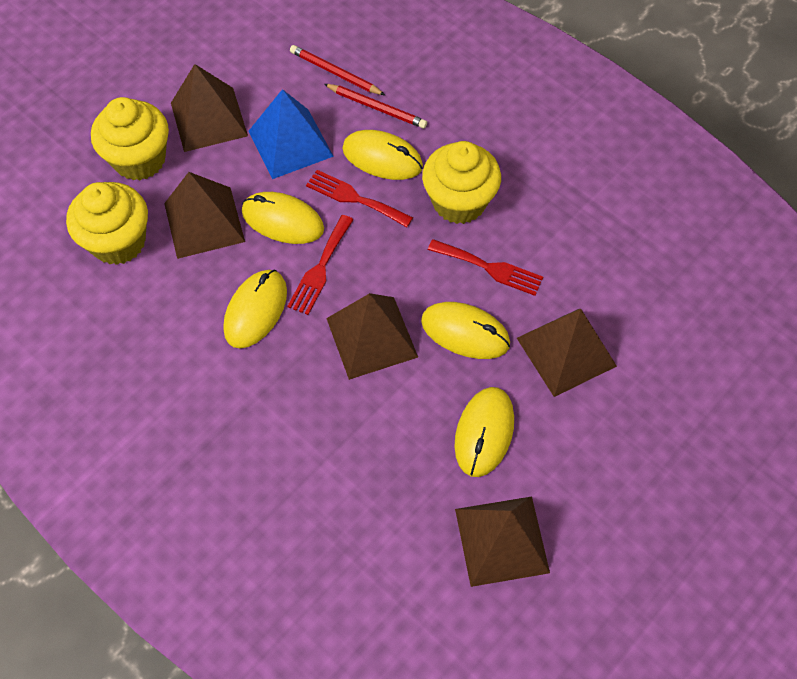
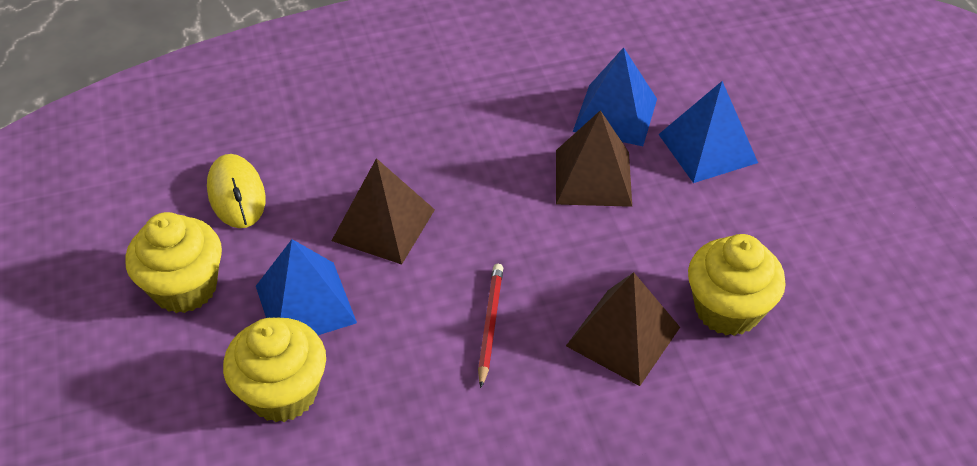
blue pyramid: 1 -> 3
brown pyramid: 5 -> 3
red fork: 3 -> 0
red pencil: 2 -> 1
yellow mouse: 5 -> 1

